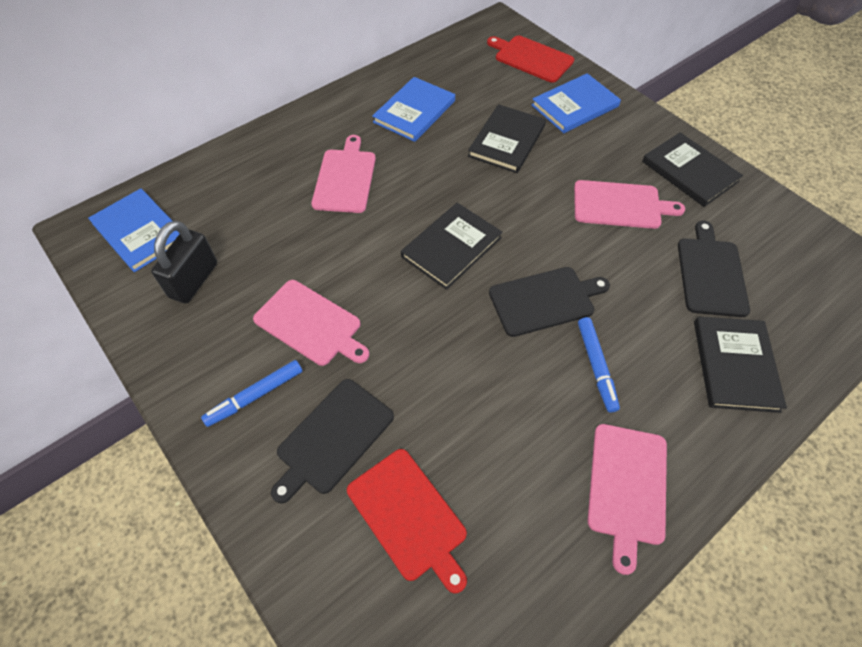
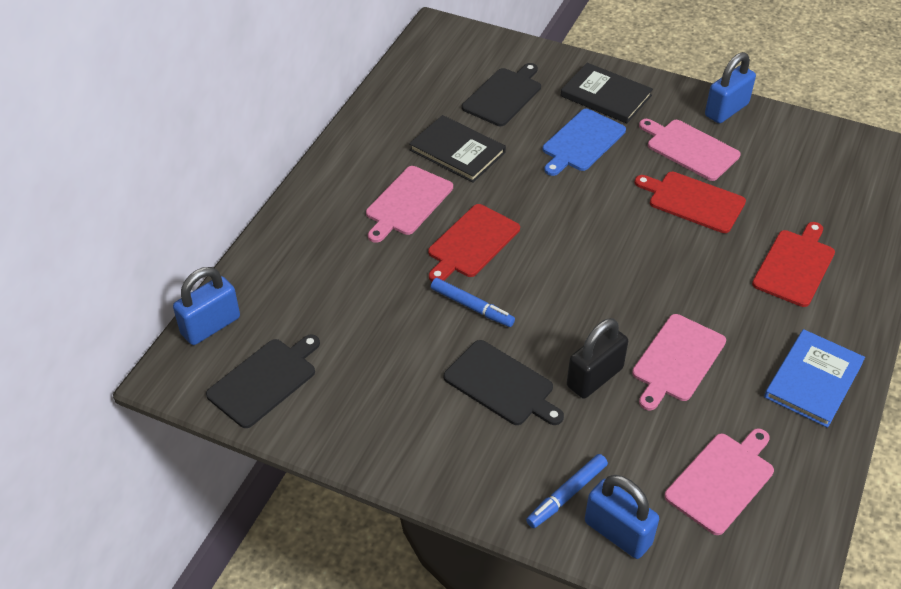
black book: 4 -> 2
blue book: 3 -> 1
blue cutting board: 0 -> 1
blue padlock: 0 -> 3
red cutting board: 2 -> 3

